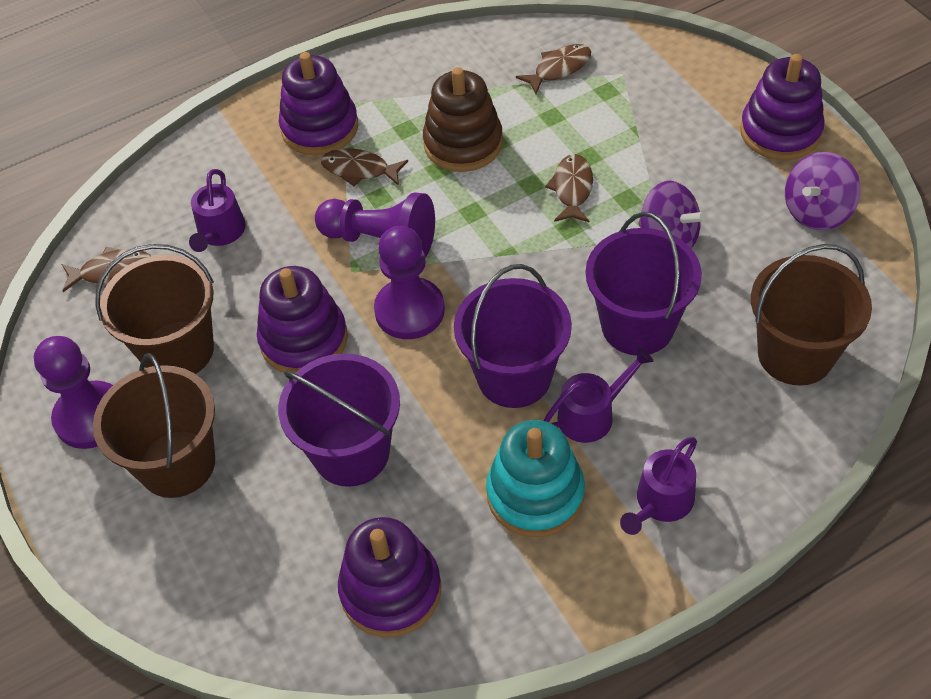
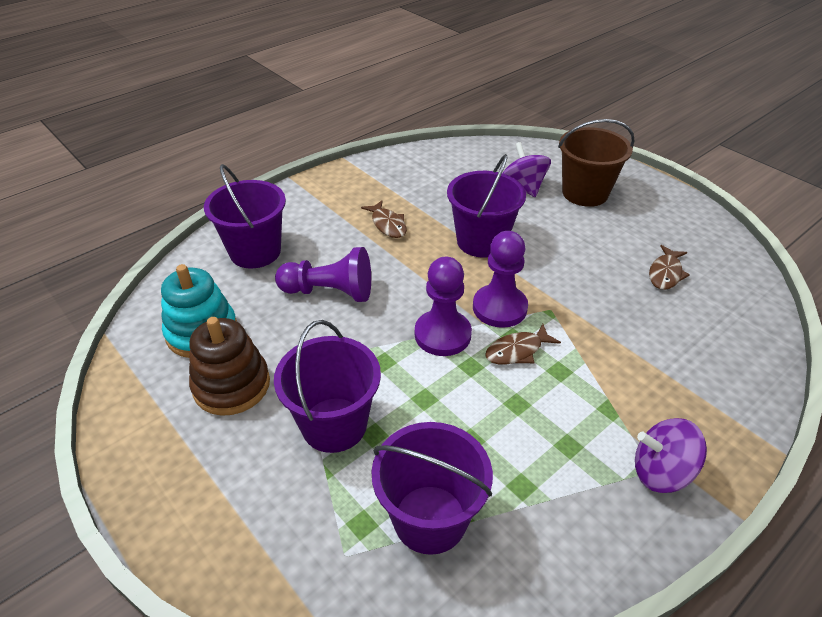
brown bucket: 3 -> 1
brown fish: 4 -> 3
purple bucket: 3 -> 4
purple stacking toy: 4 -> 0
purple watering can: 3 -> 0

